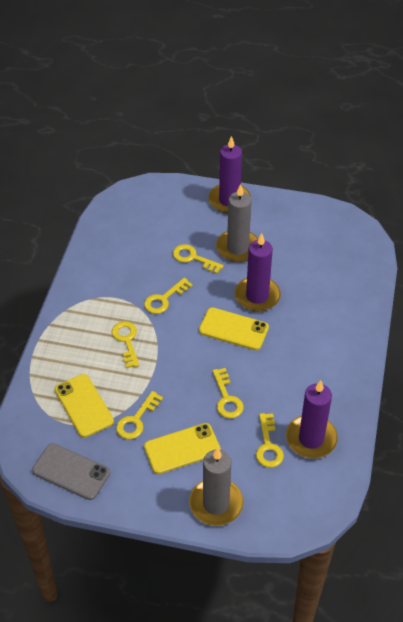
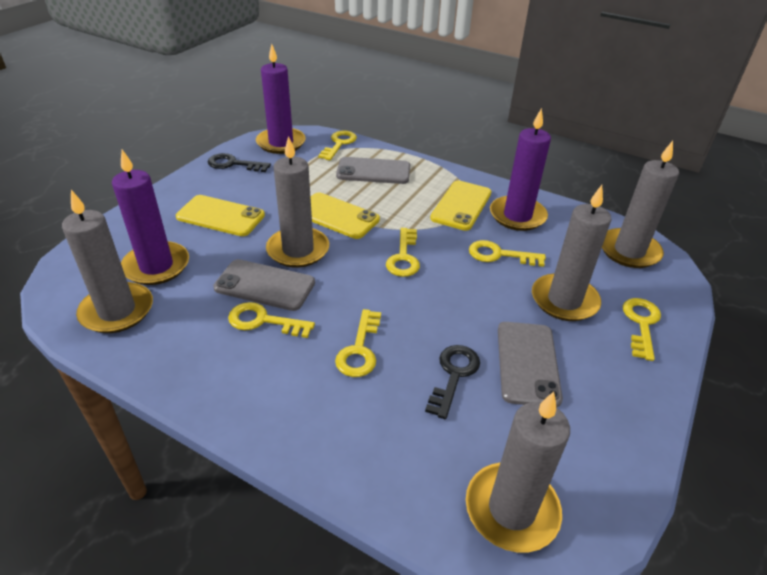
black key: 0 -> 2
grey candle: 2 -> 5
grey phone: 1 -> 3

